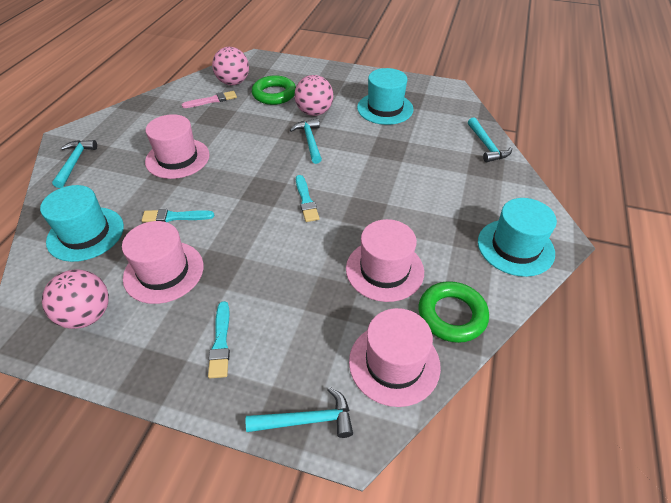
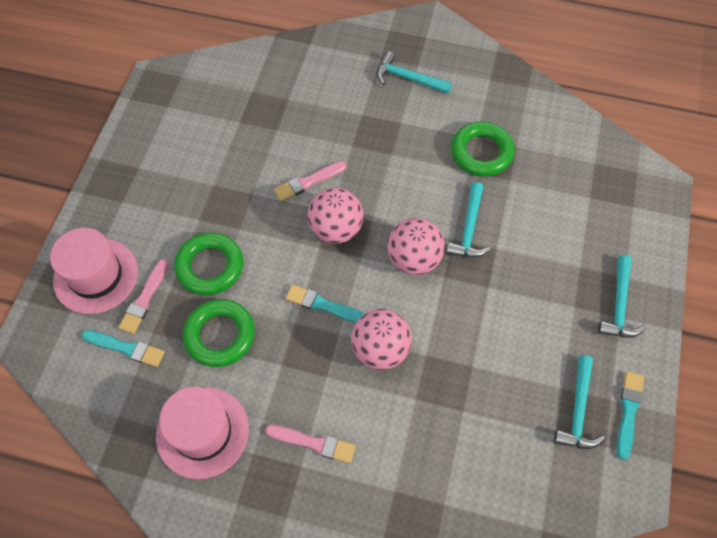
green ring: 2 -> 3
pink brush: 1 -> 3
pink hat: 4 -> 2
turquoise hat: 3 -> 0

